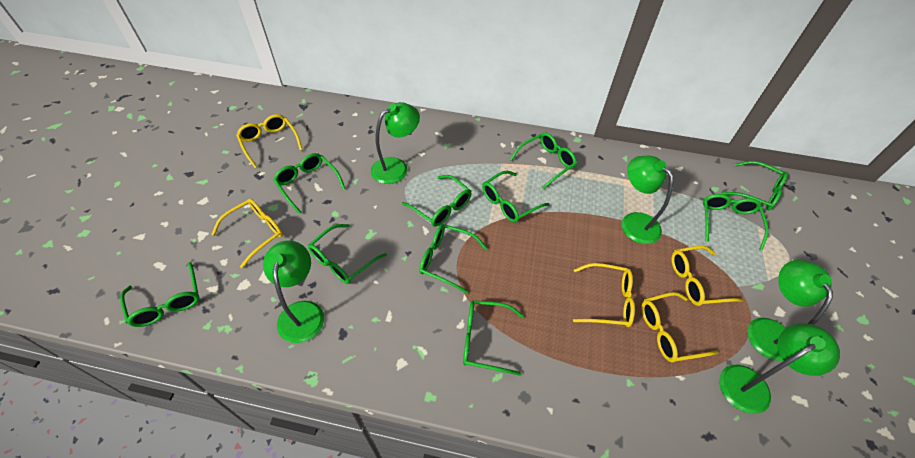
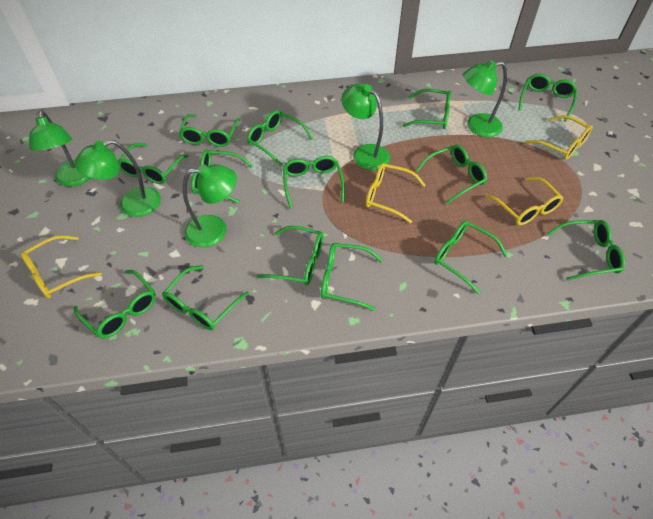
green glasses: 10 -> 14
yellow glasses: 5 -> 4

